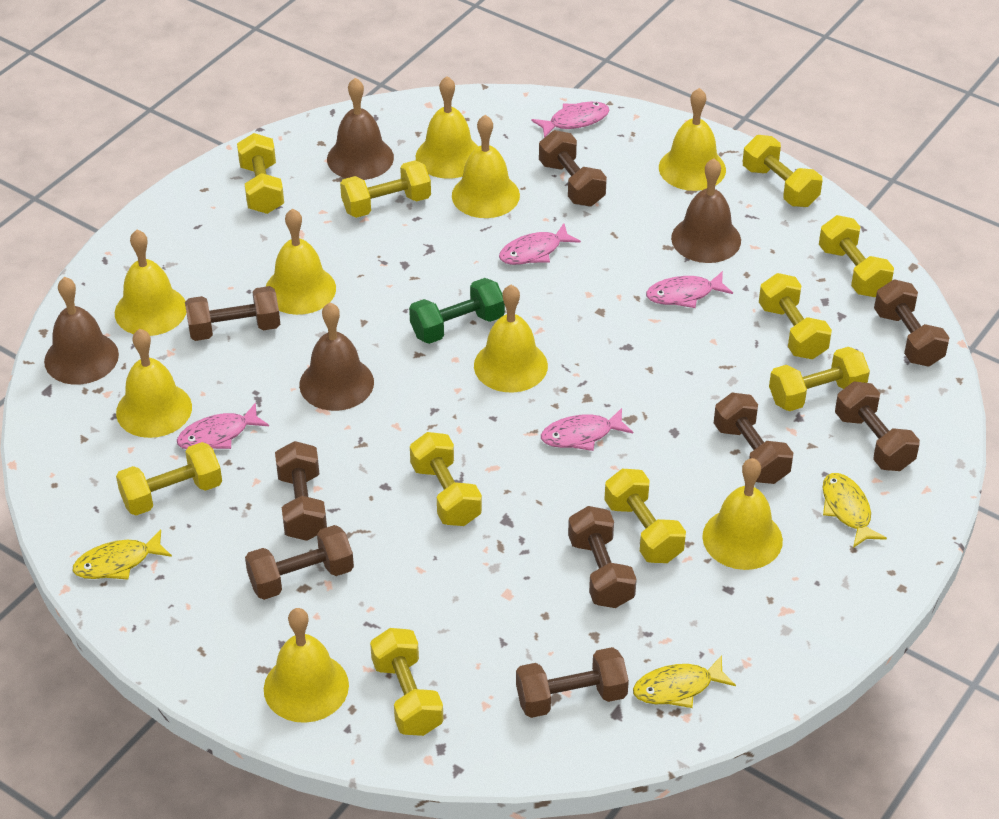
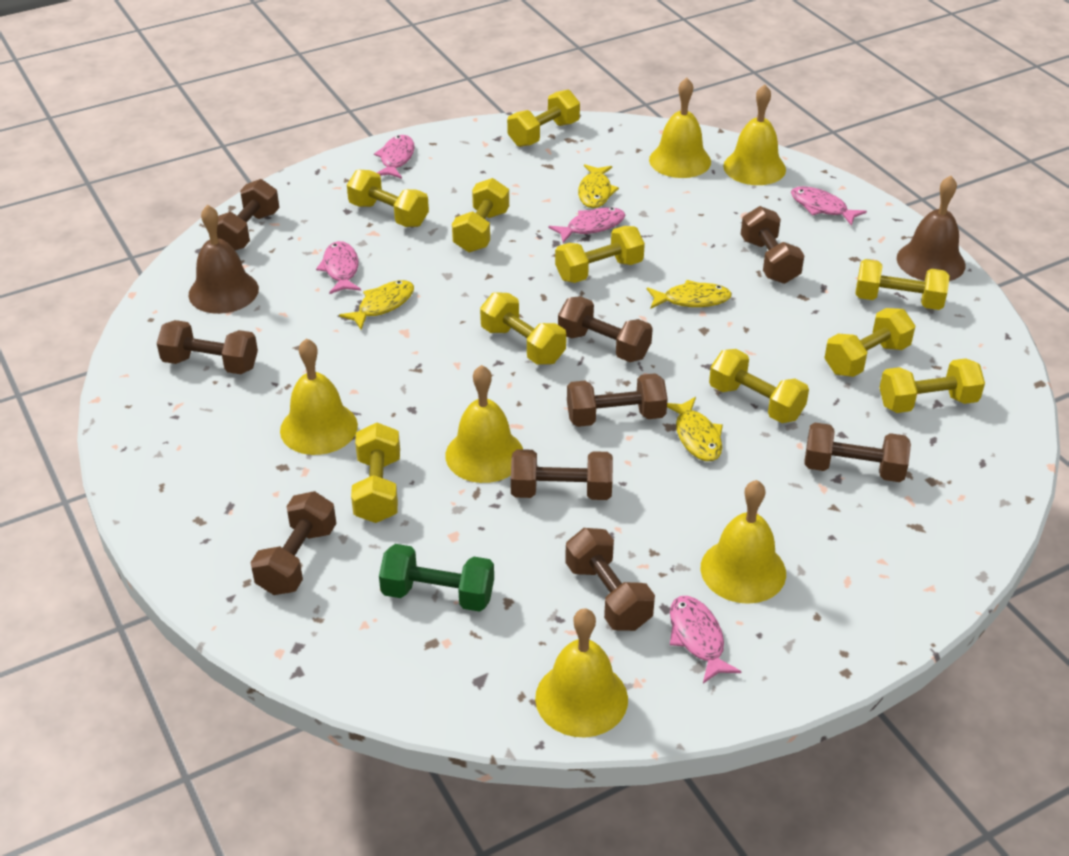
brown bell: 4 -> 2
yellow bell: 9 -> 6
yellow fish: 3 -> 4

